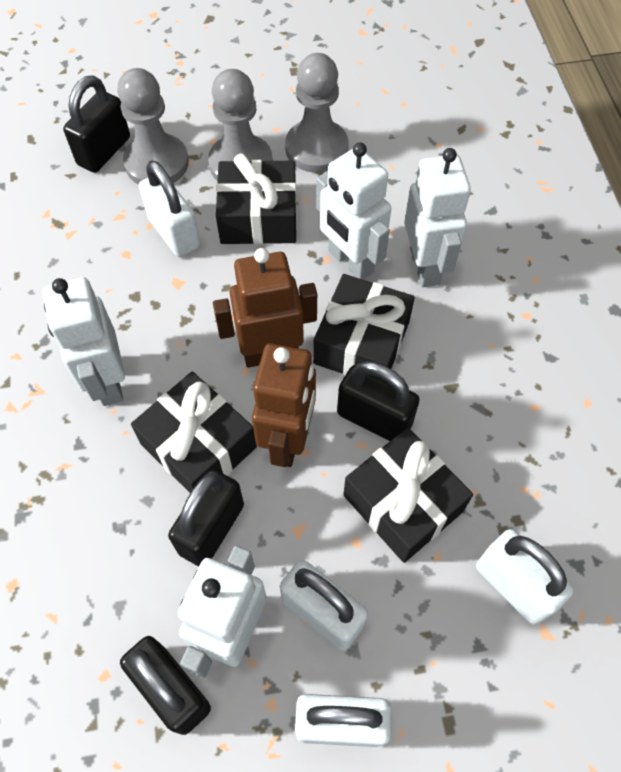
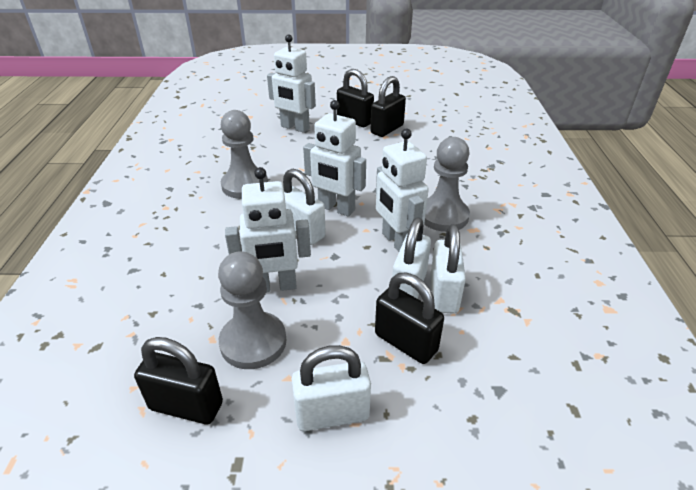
black gift: 4 -> 0
brown robot: 2 -> 0

